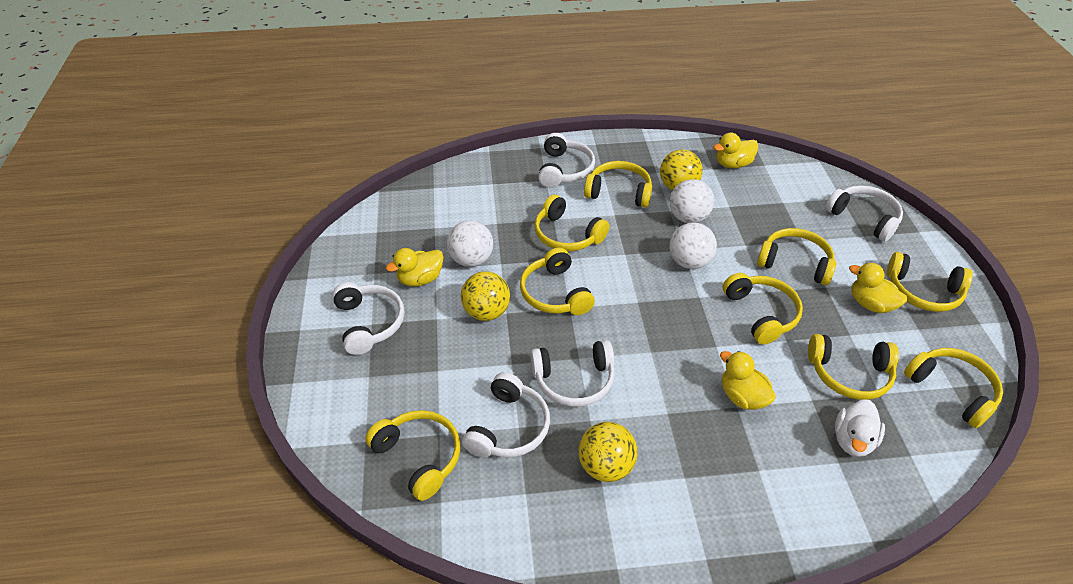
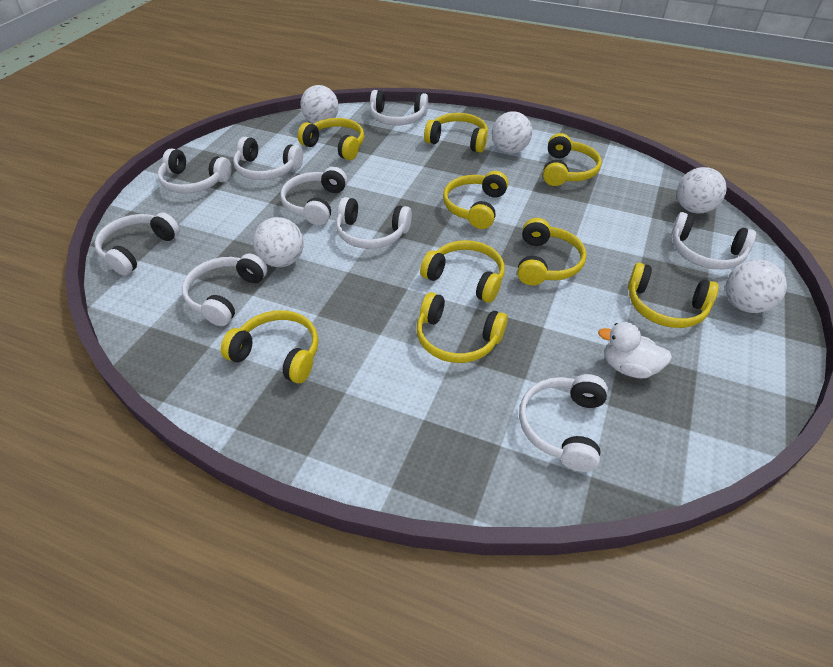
white ball: 3 -> 5
white headphones: 5 -> 9
yellow ball: 3 -> 0
yellow duck: 4 -> 0

